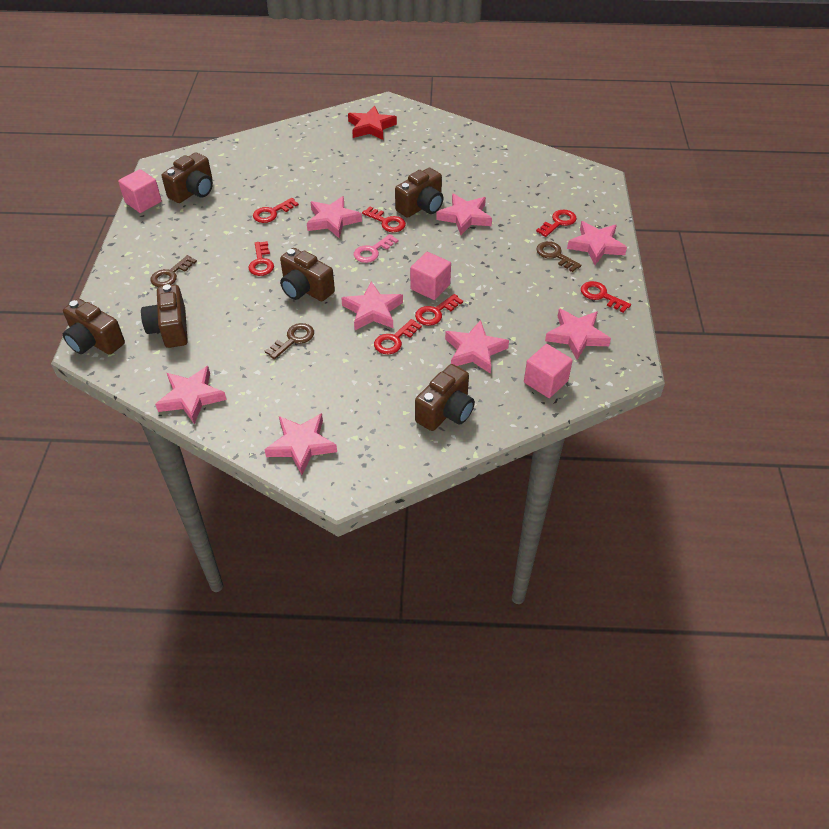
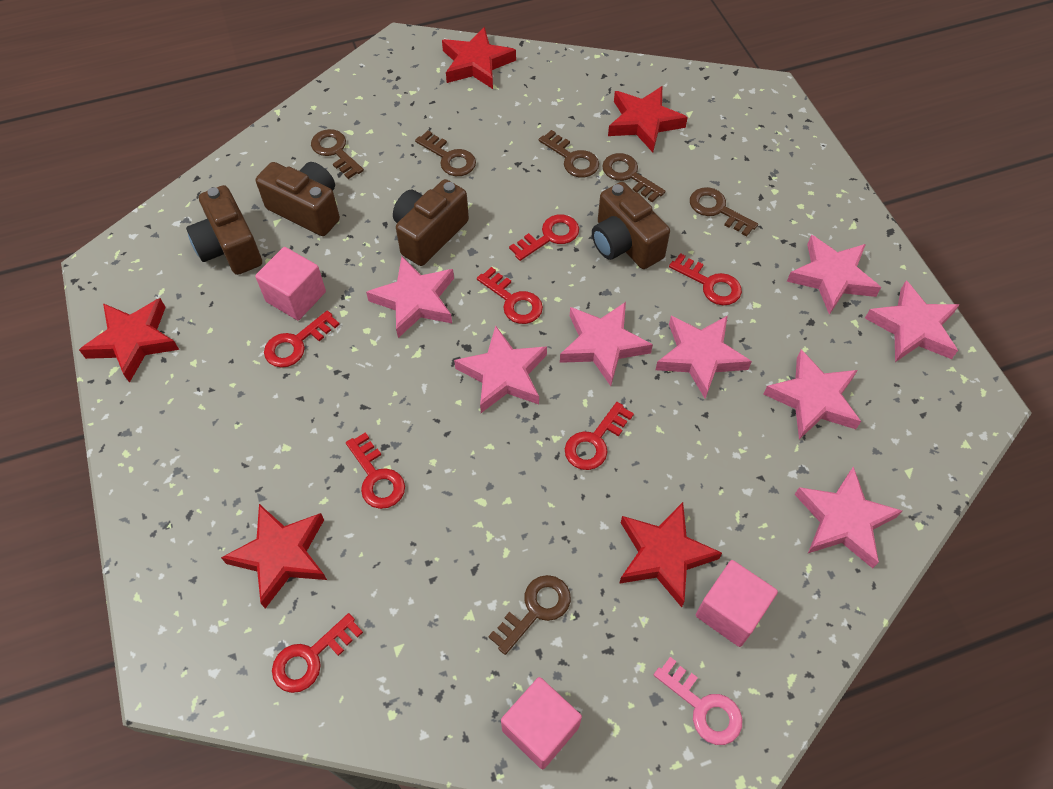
brown camera: 6 -> 4
brown key: 3 -> 6
red star: 1 -> 5

